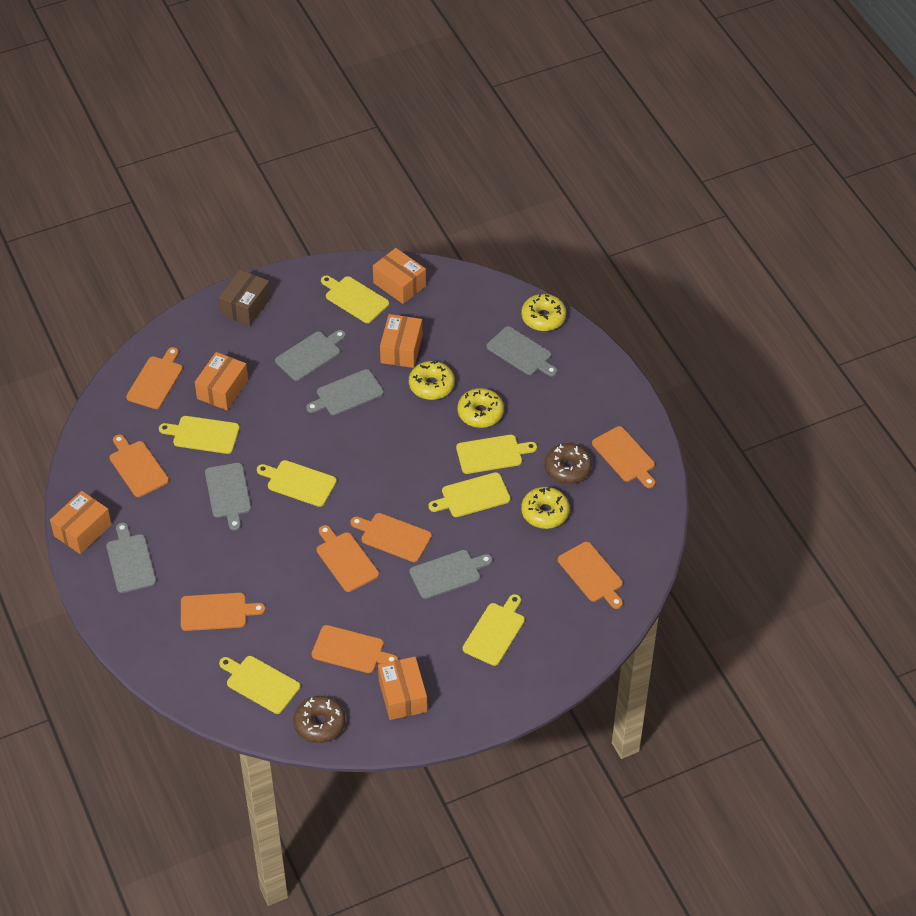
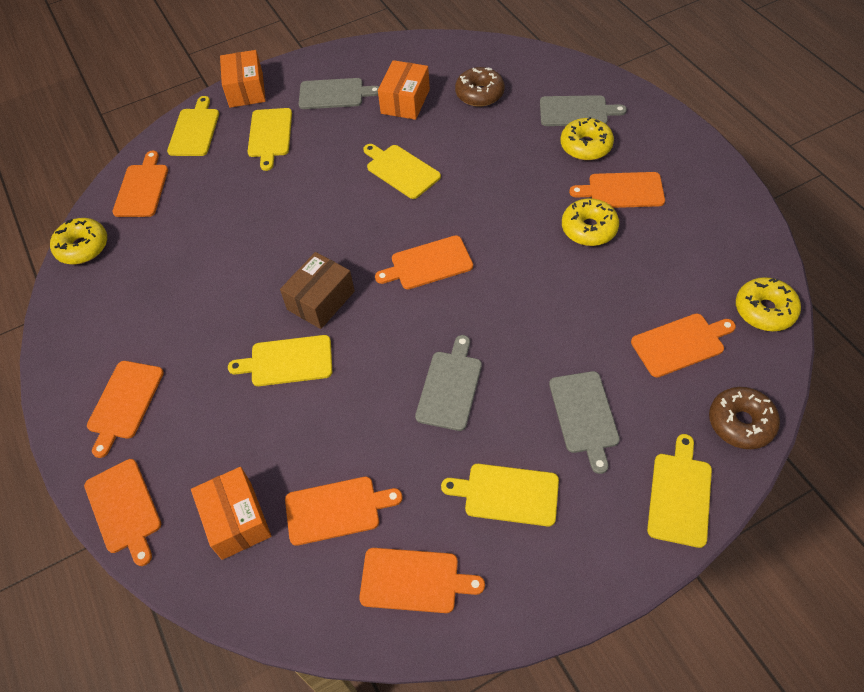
grey cutting board: 6 -> 4
orange box: 5 -> 3
yellow cutting board: 7 -> 6

